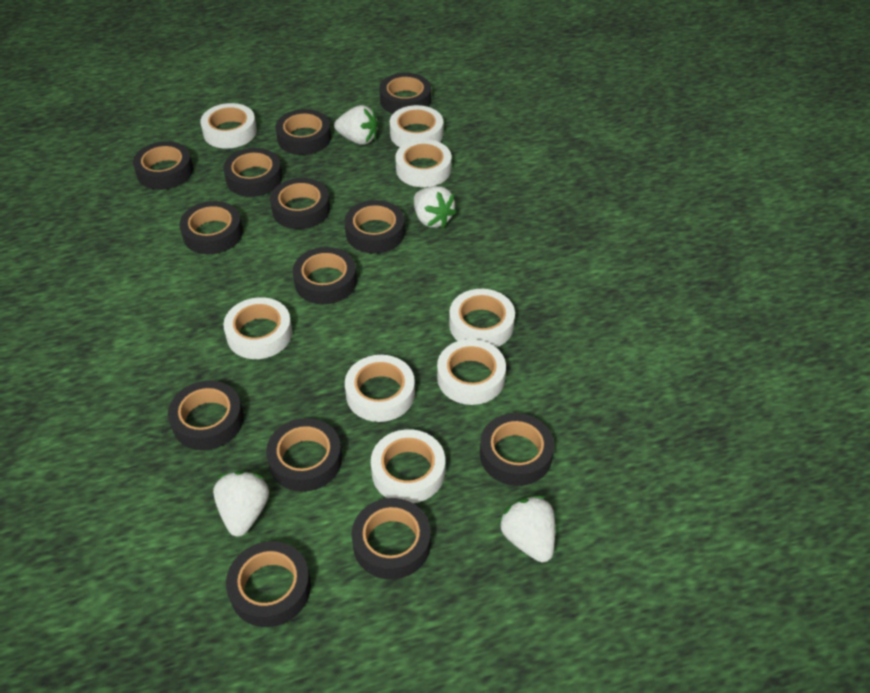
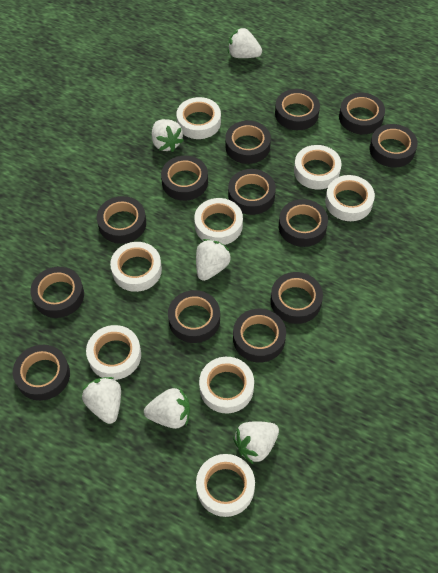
white strawberry: 4 -> 6

